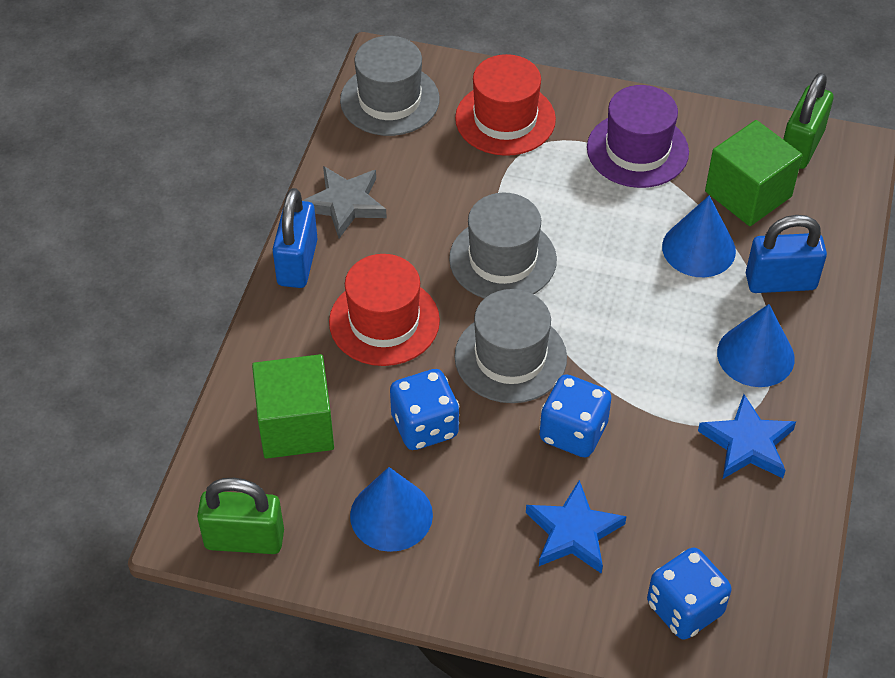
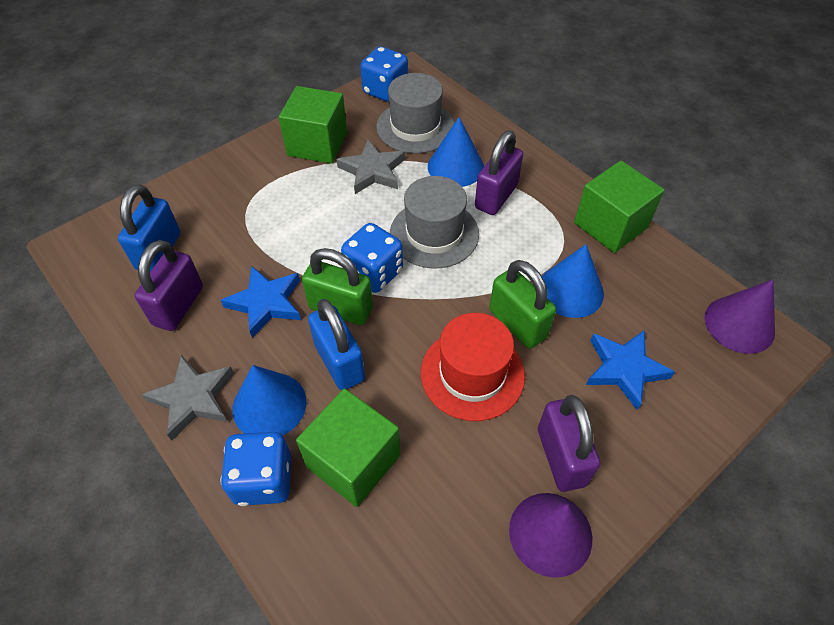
green cube: 2 -> 3
grey hat: 3 -> 2
grey star: 1 -> 2
purple cone: 0 -> 2
purple hat: 1 -> 0
purple padlock: 0 -> 3
red hat: 2 -> 1

